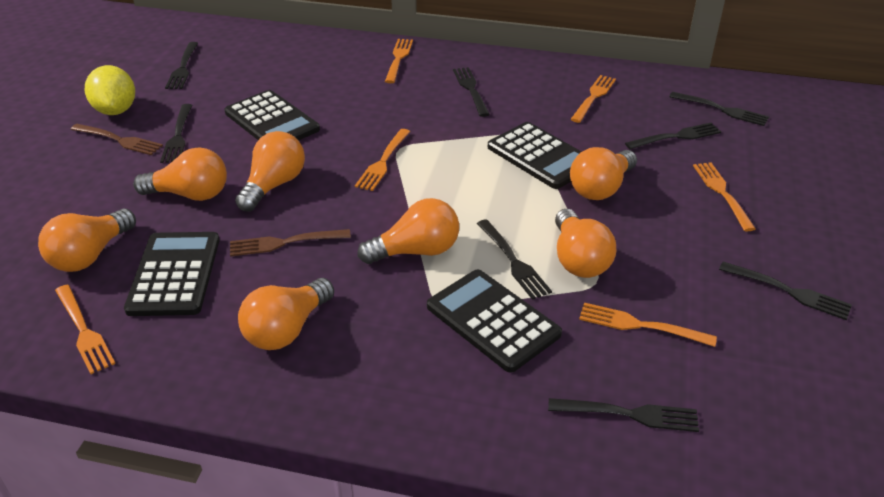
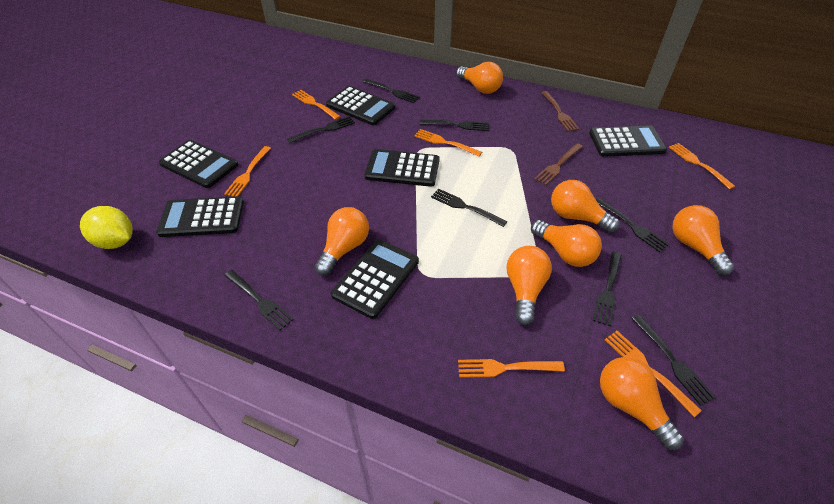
black calculator: 4 -> 6

